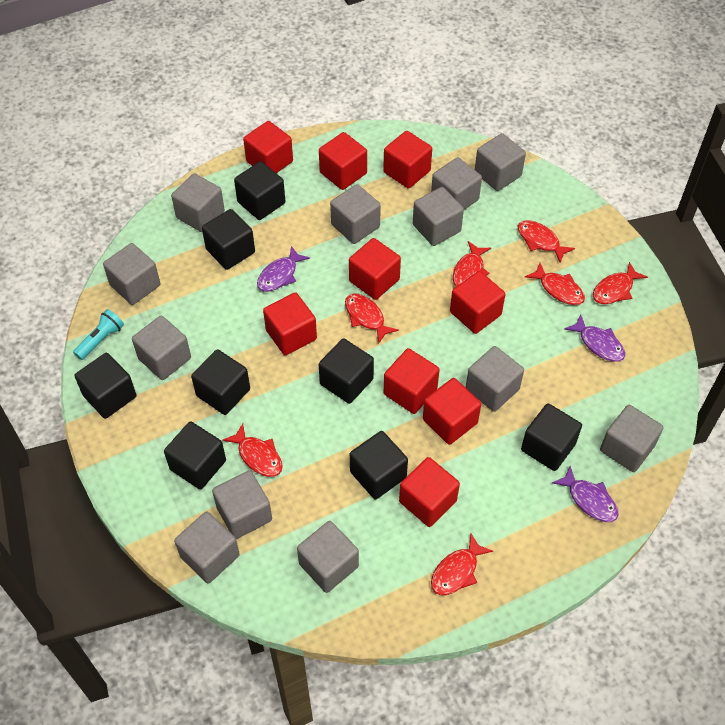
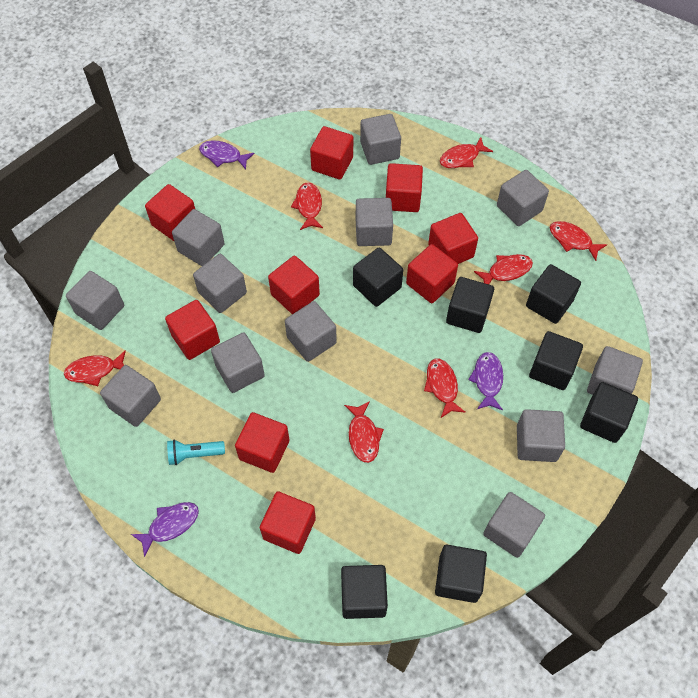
black cube: 8 -> 7

